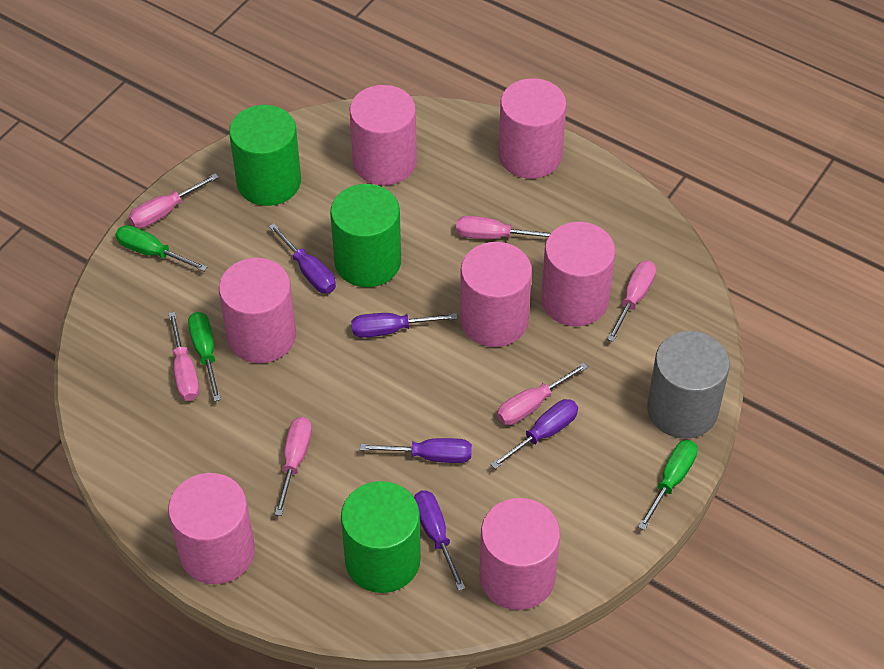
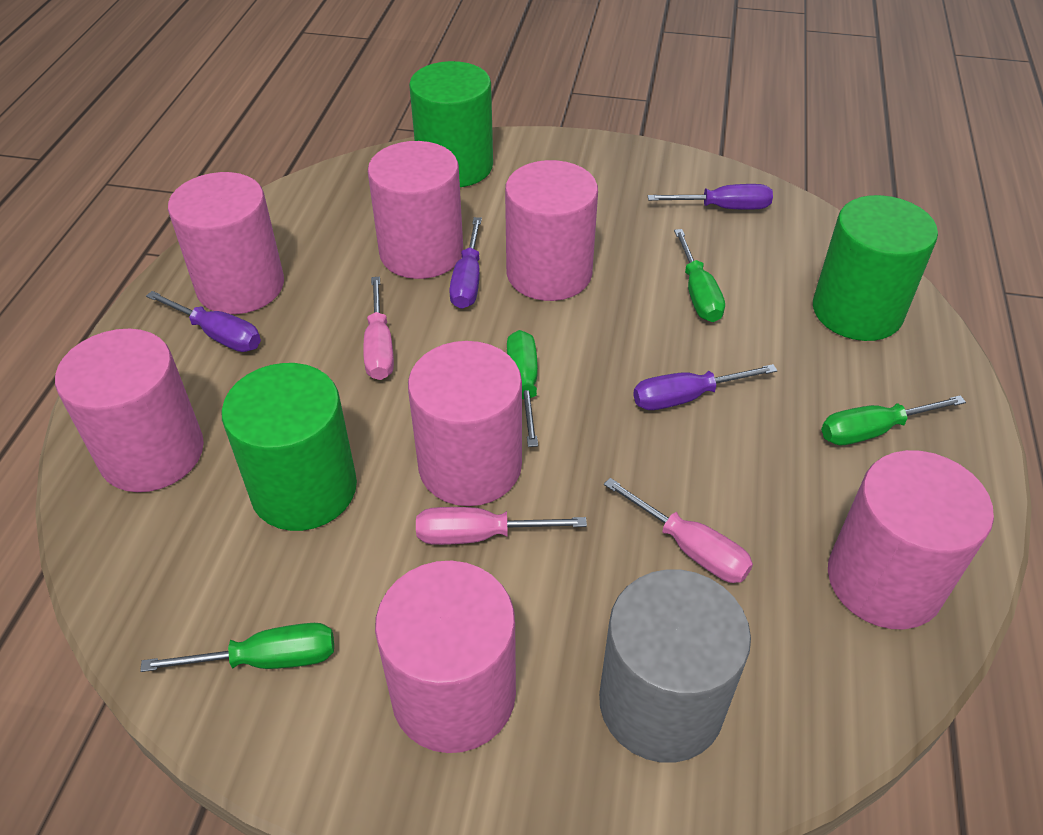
green screwdriver: 3 -> 4
pink screwdriver: 6 -> 3
purple screwdriver: 5 -> 4

